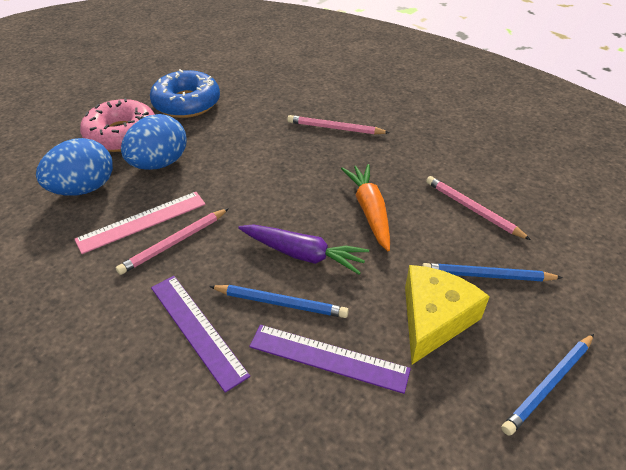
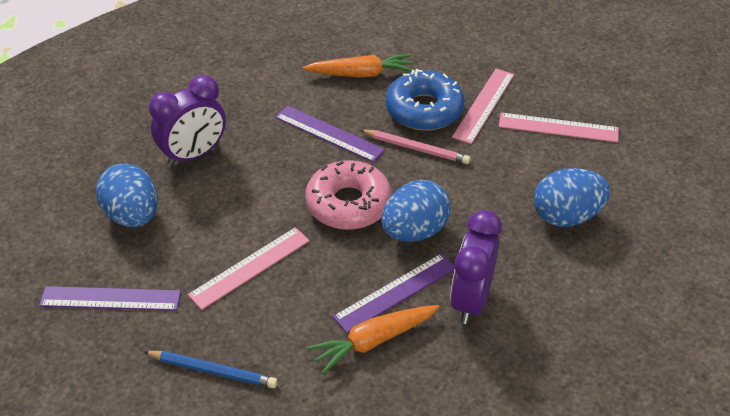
blue egg: 2 -> 3
blue pencil: 3 -> 1
orange carrot: 1 -> 2
pink pencil: 3 -> 1
pink ruler: 1 -> 3
purple carrot: 1 -> 0
purple clock: 0 -> 2
purple ruler: 2 -> 3
yellow cheese: 1 -> 0

